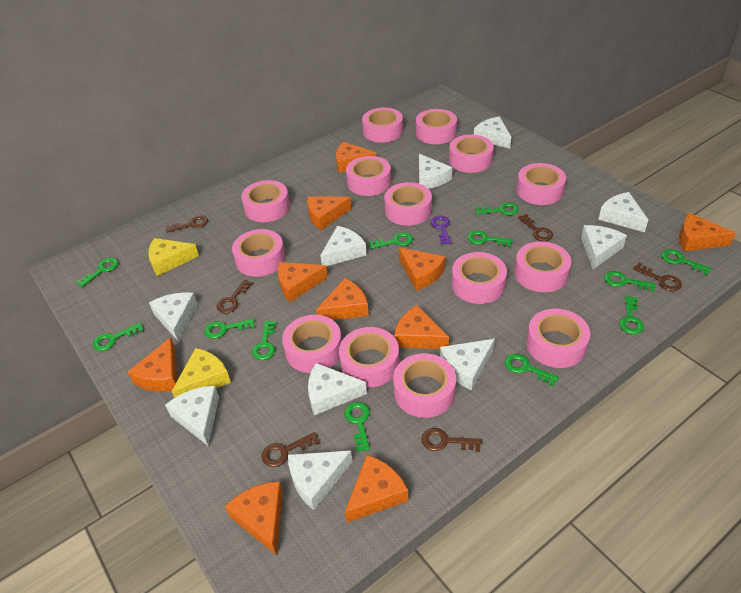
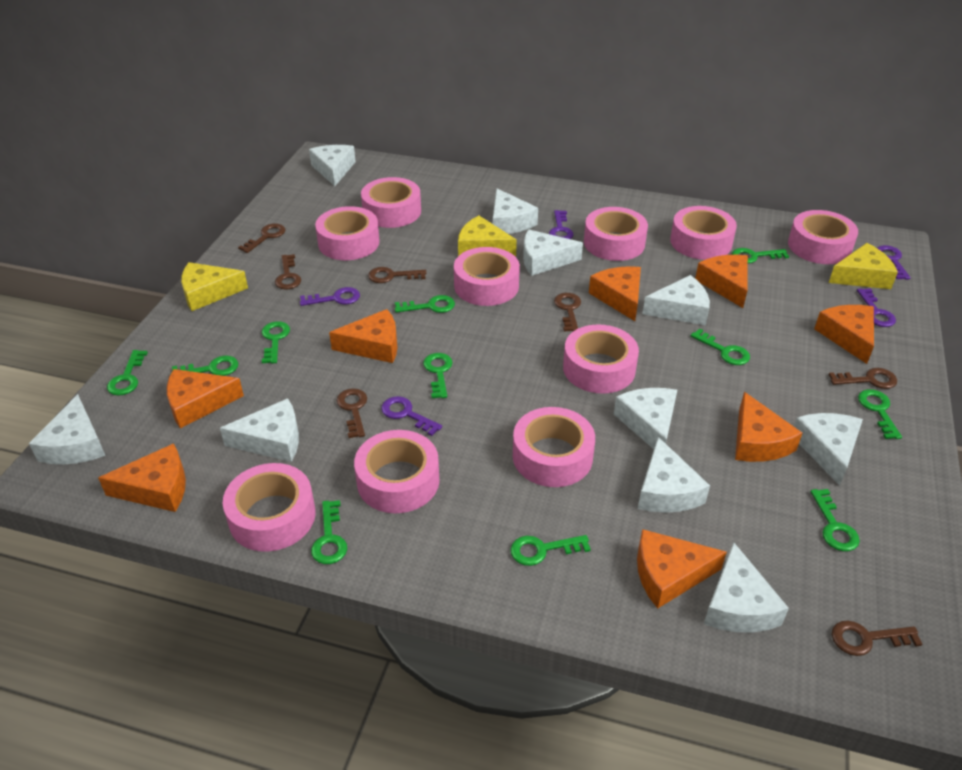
brown key: 6 -> 7
green key: 12 -> 11
orange cheese: 10 -> 8
pink tape: 14 -> 10
purple key: 1 -> 5
yellow cheese: 2 -> 3

